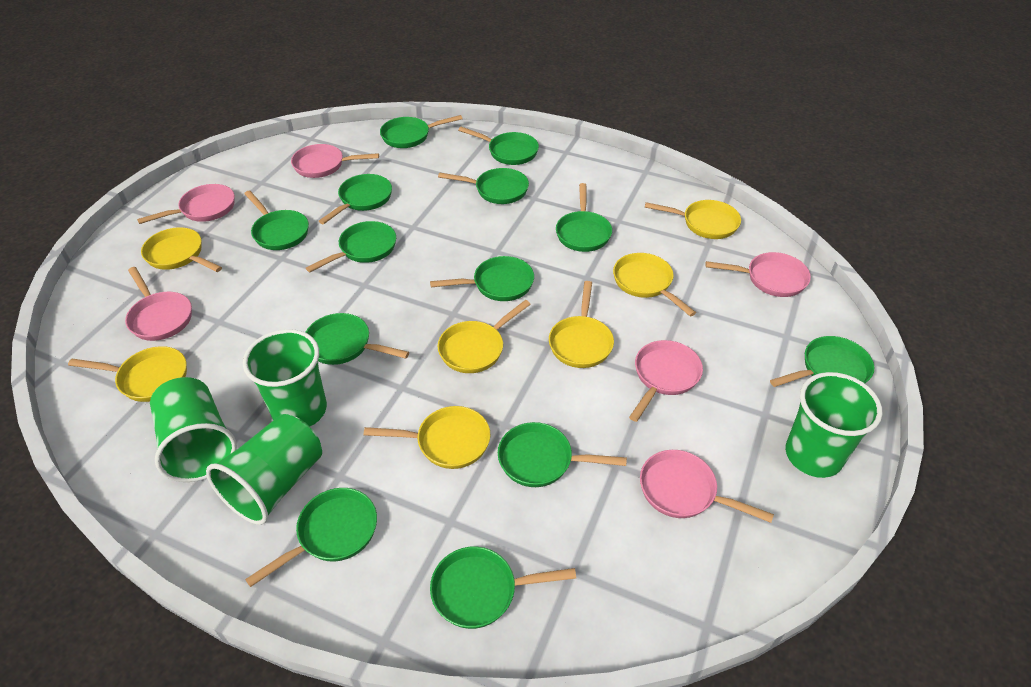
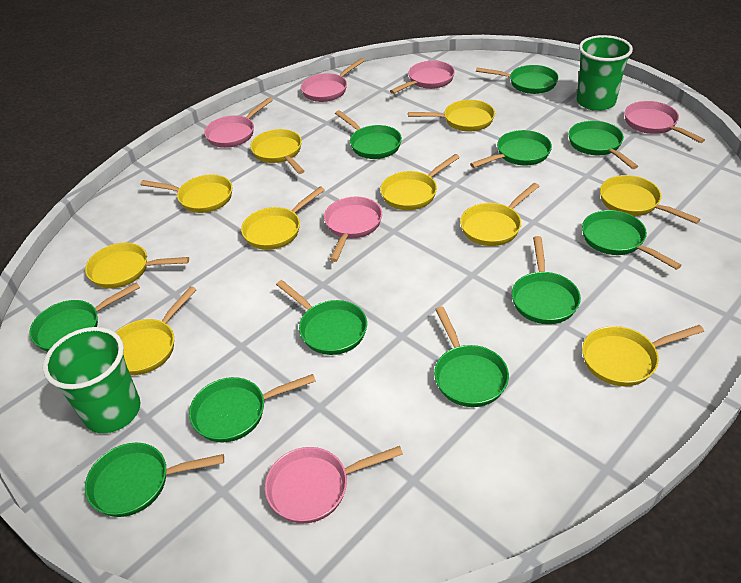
green cup: 4 -> 2
green pan: 13 -> 11
yellow pan: 7 -> 10

